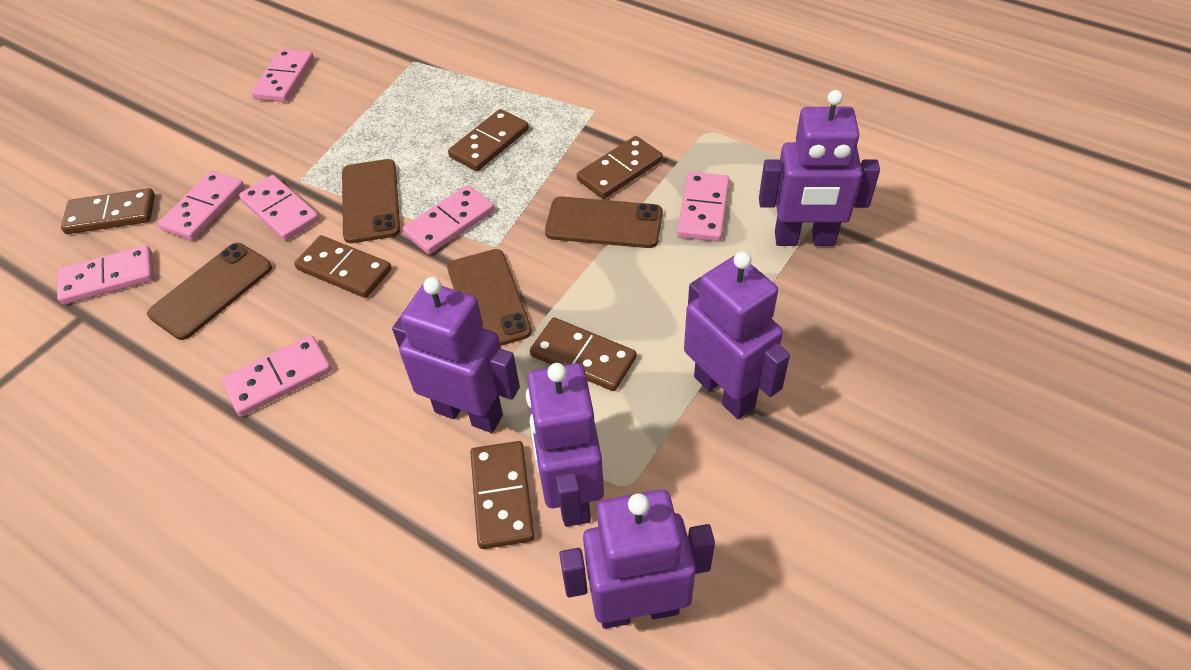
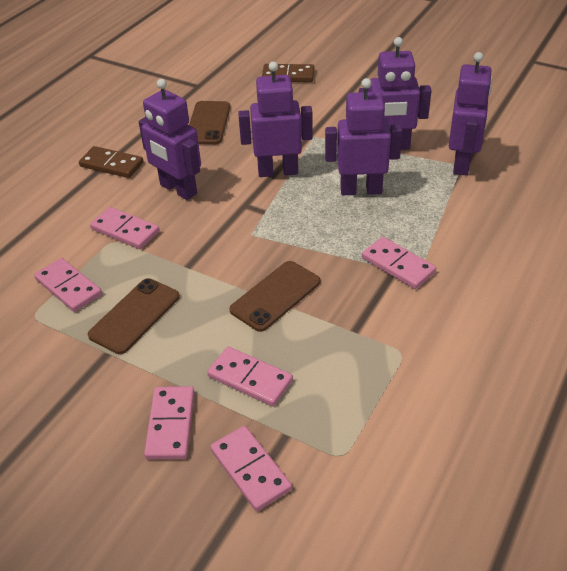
brown domino: 6 -> 2
brown phone: 4 -> 3
pink domino: 7 -> 6

